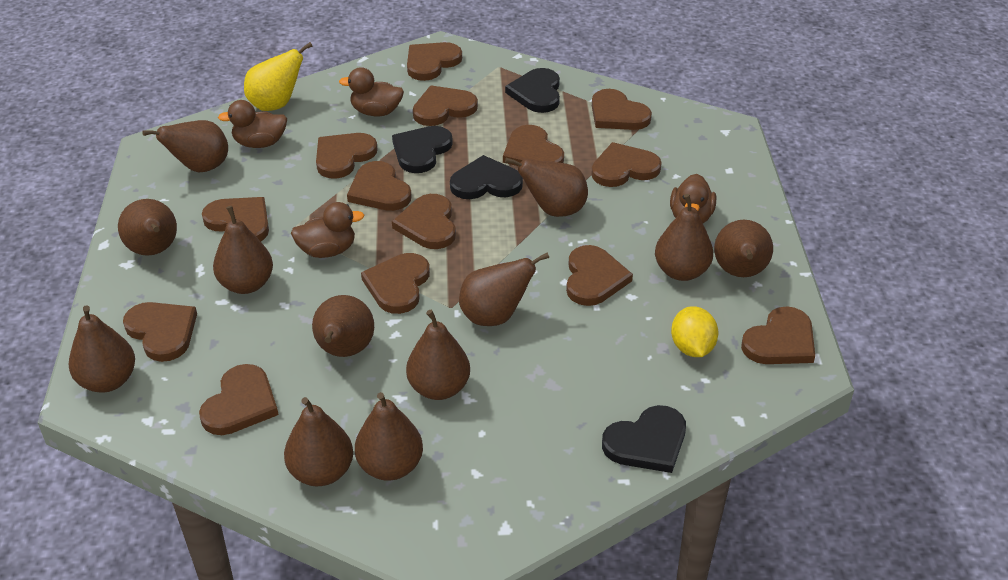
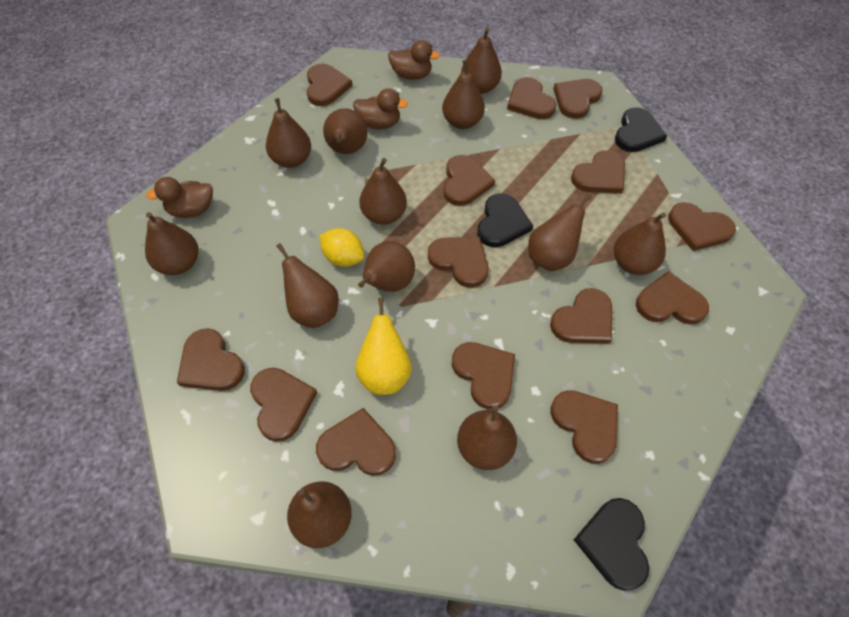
black heart: 4 -> 3
brown duck: 4 -> 3

